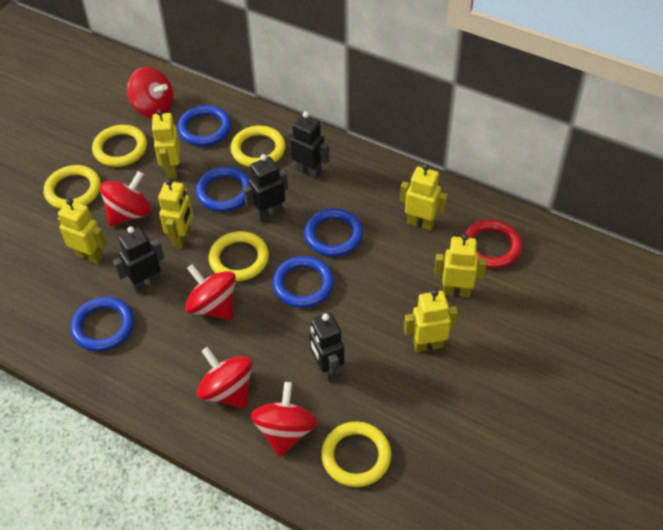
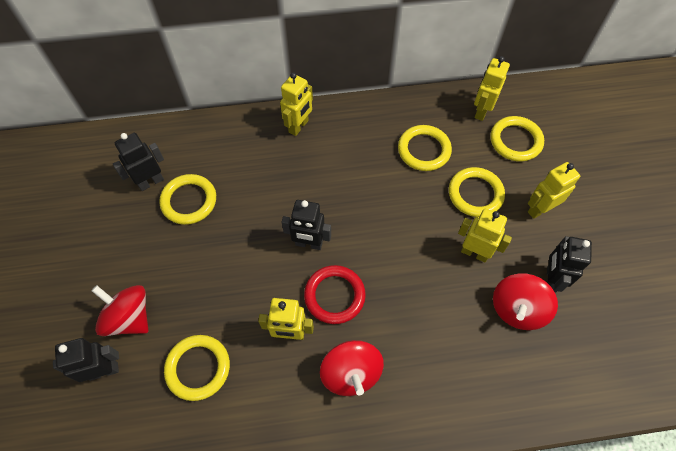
blue ring: 5 -> 0
red spinning top: 5 -> 3
yellow robot: 6 -> 5

